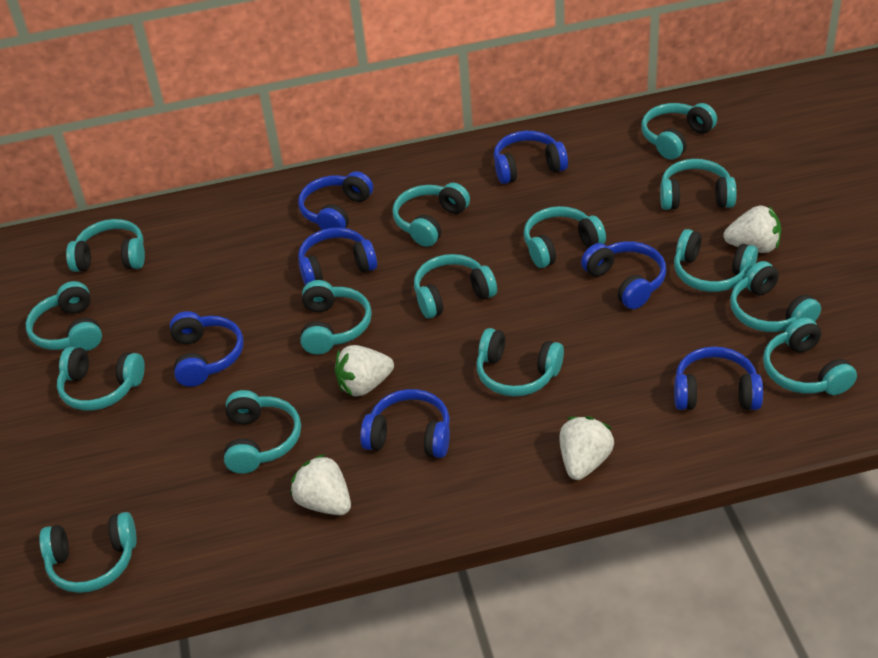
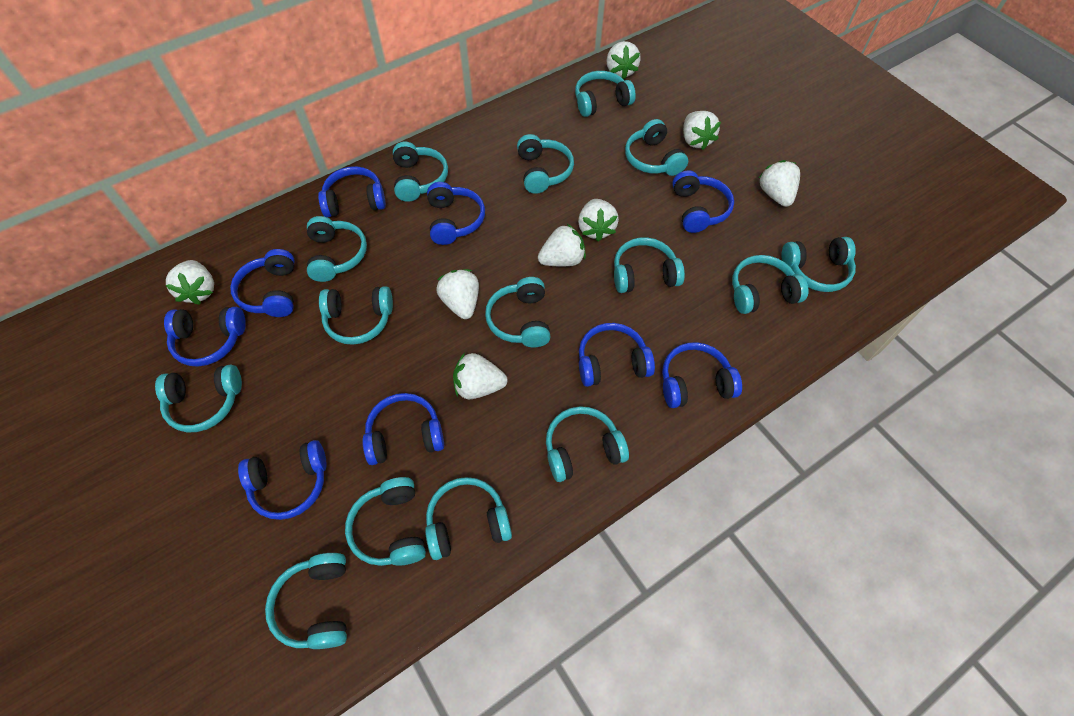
blue headphones: 7 -> 9
white strawberry: 4 -> 8

